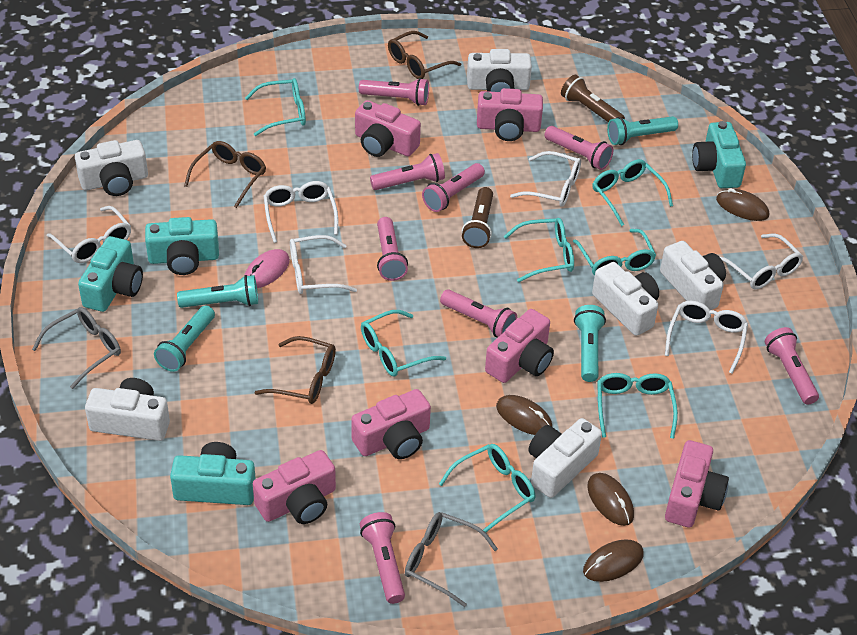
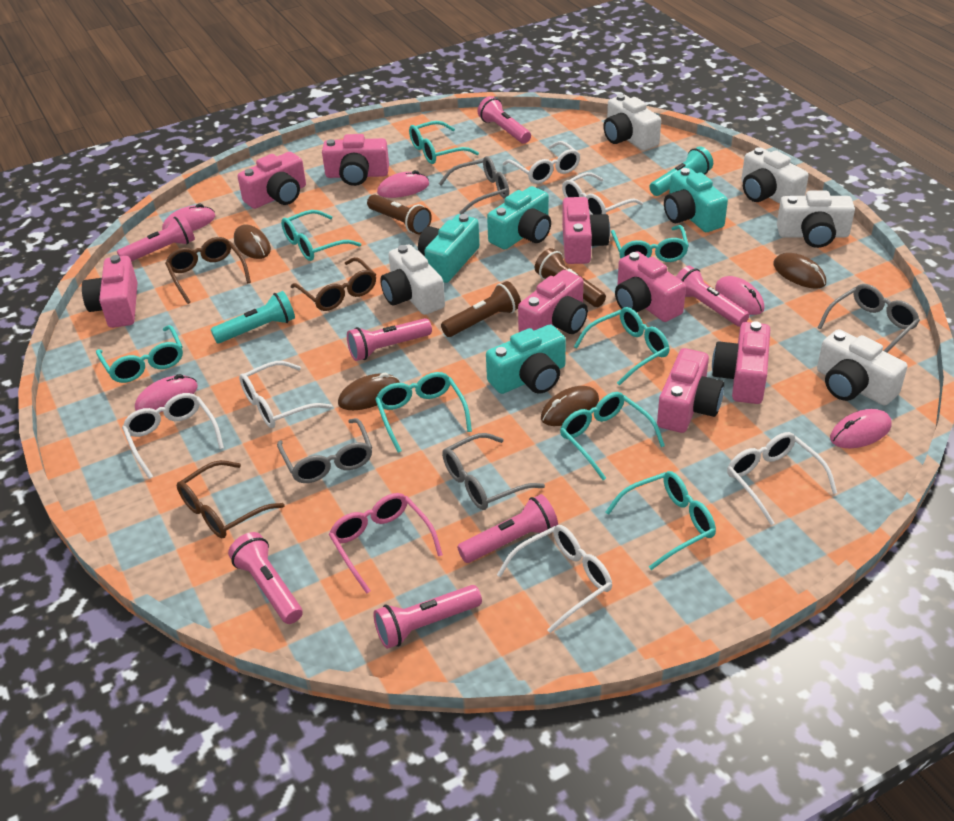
brown flashlight: 2 -> 3
grey glasses: 2 -> 4
pink camera: 6 -> 8
pink flashlight: 8 -> 7
pink glasses: 0 -> 1
pink mouse: 1 -> 5
turquoise flashlight: 4 -> 2
turquoise glasses: 7 -> 8
white camera: 6 -> 5

